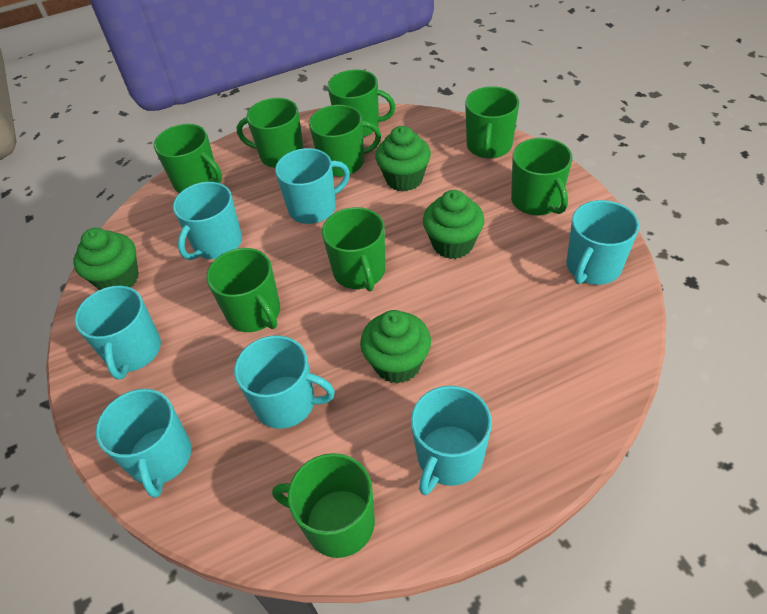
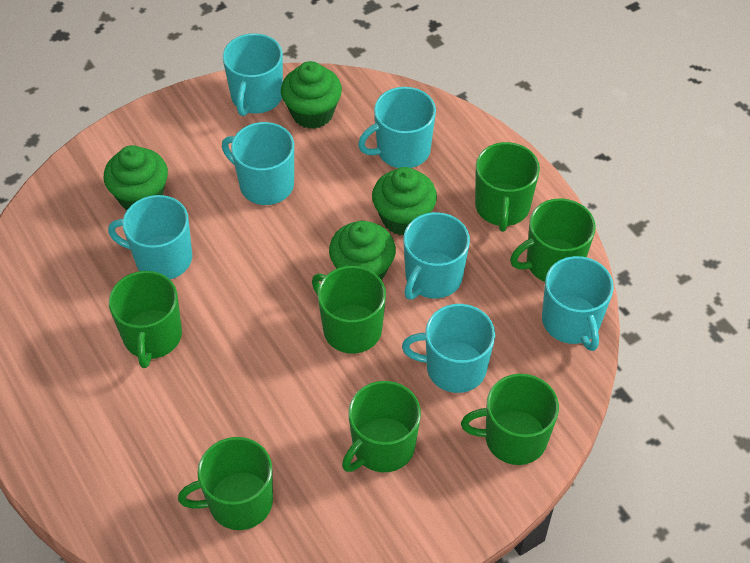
green mug: 9 -> 7

